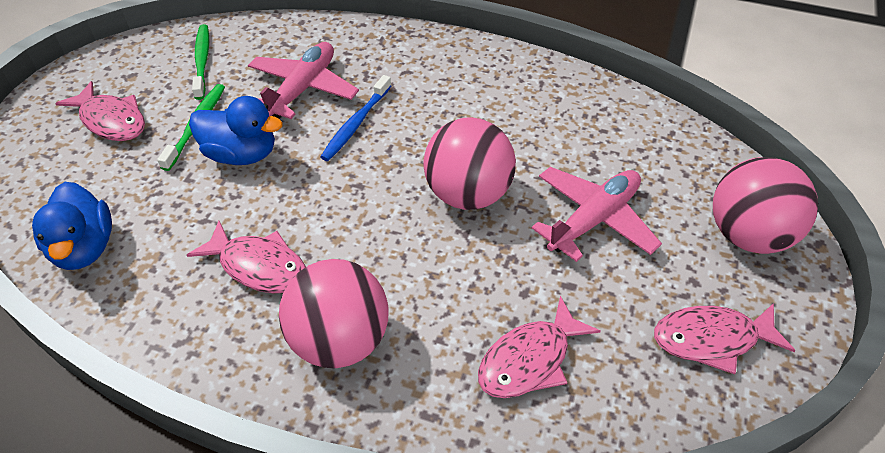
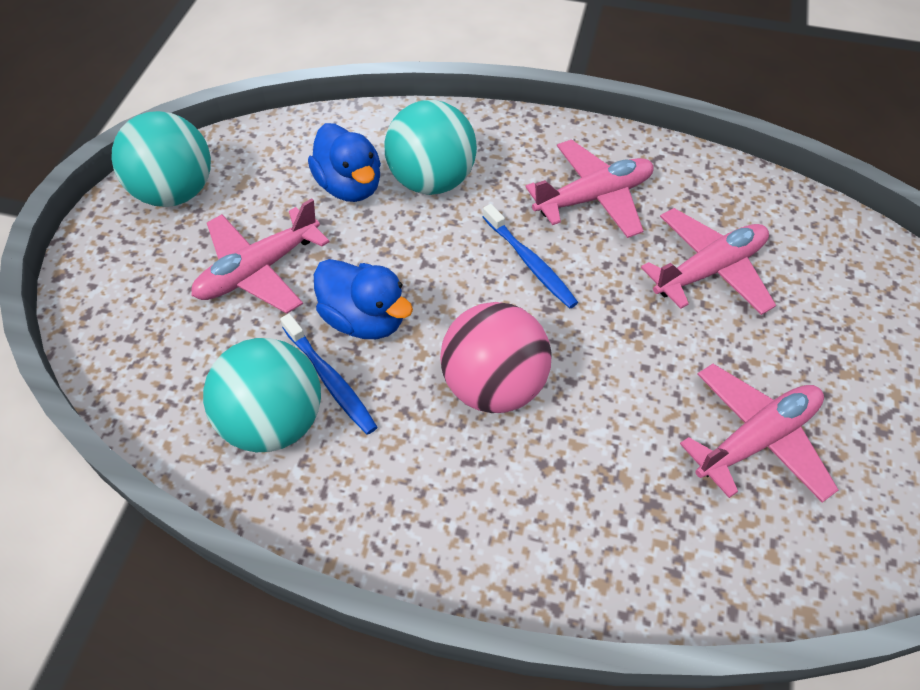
blue toothbrush: 1 -> 2
green toothbrush: 2 -> 0
pink ball: 3 -> 1
pink fish: 4 -> 0
pink plane: 2 -> 4
turquoise ball: 0 -> 3

